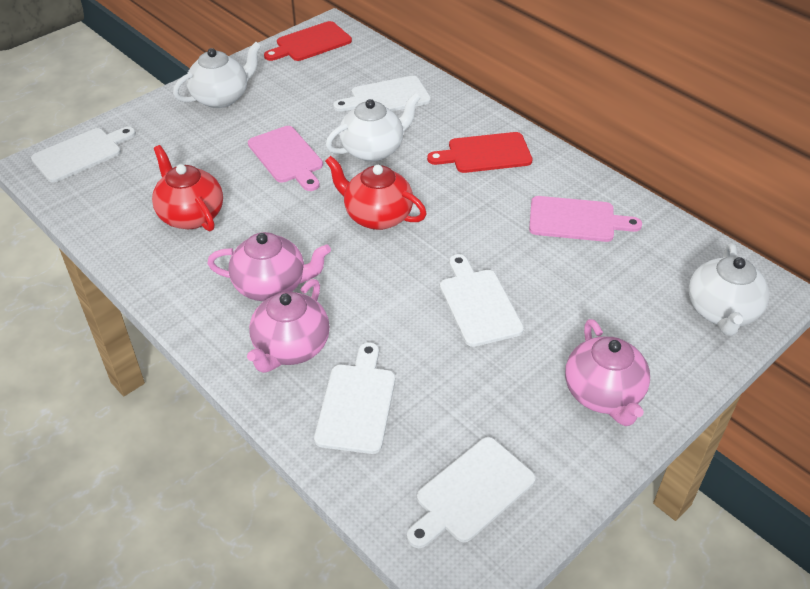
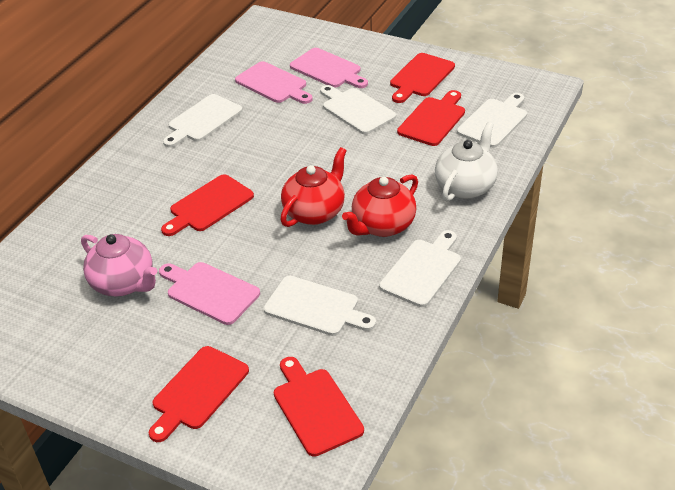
pink cutting board: 2 -> 3
pink teapot: 3 -> 1
red cutting board: 2 -> 5
white teapot: 3 -> 1

